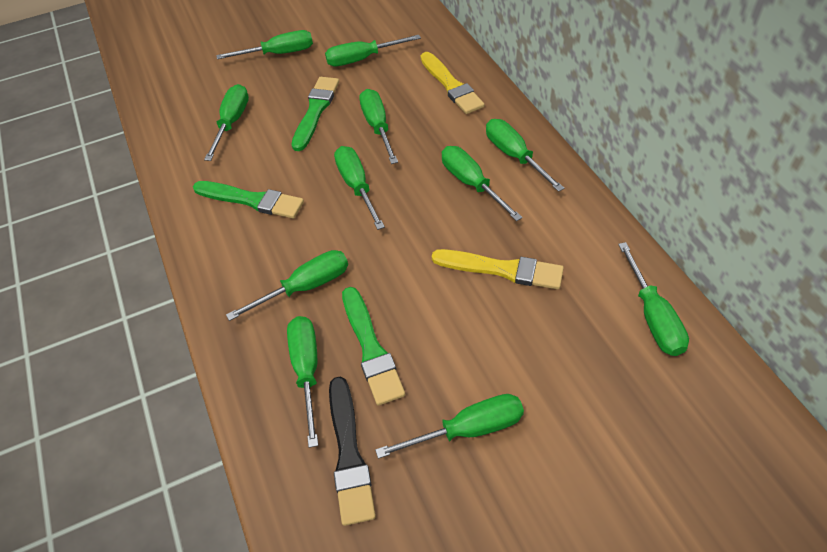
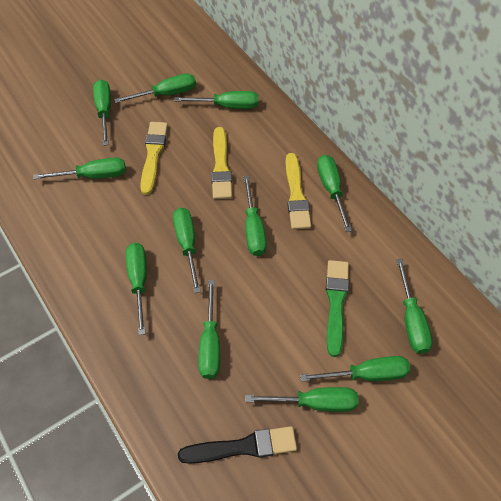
green brush: 3 -> 1
green screwdriver: 11 -> 12
yellow brush: 2 -> 3

